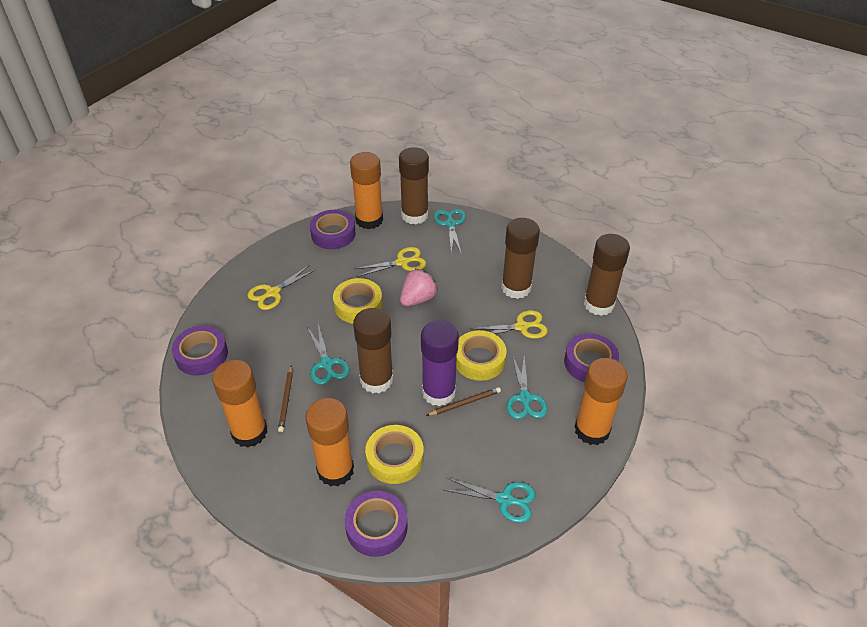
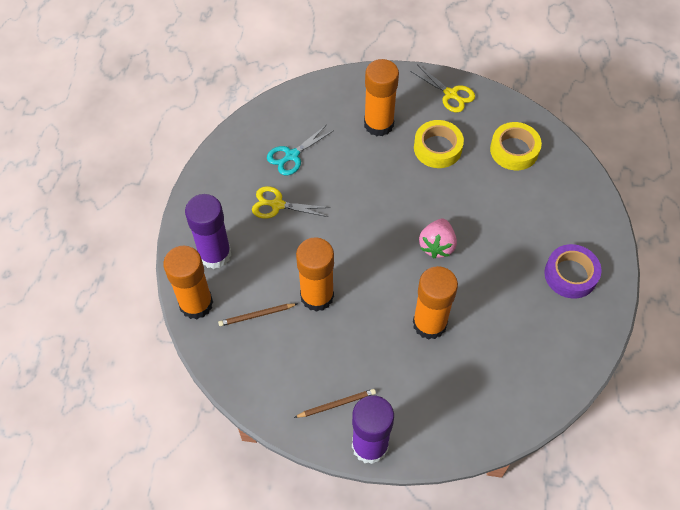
brown glue stick: 4 -> 0
purple glue stick: 1 -> 2
purple tape: 4 -> 1
turquoise scissors: 4 -> 1
yellow scissors: 3 -> 2
yellow tape: 3 -> 2

